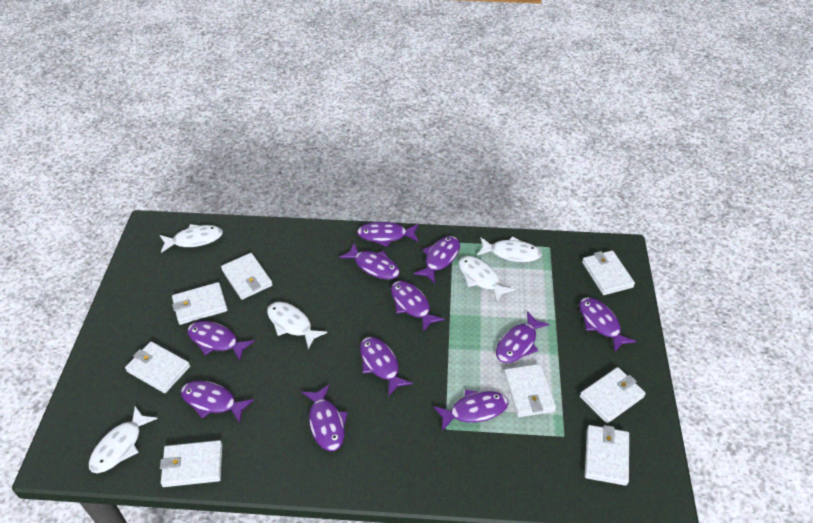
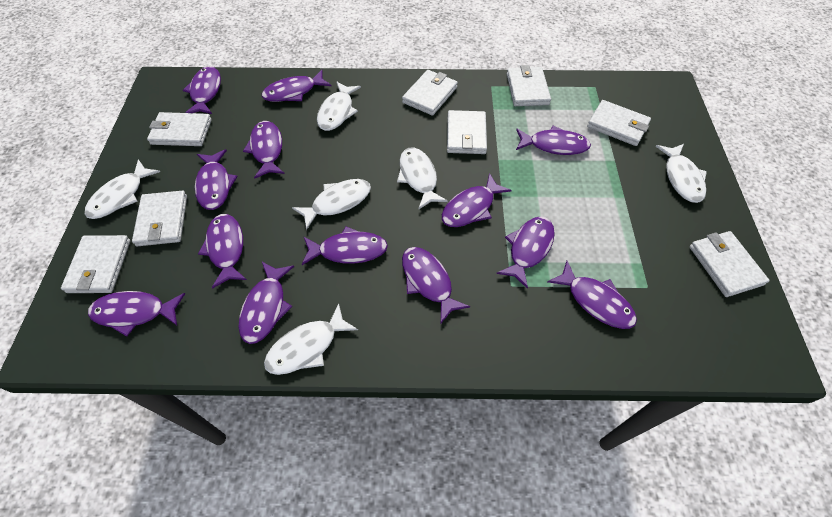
purple fish: 11 -> 13
white fish: 5 -> 6

